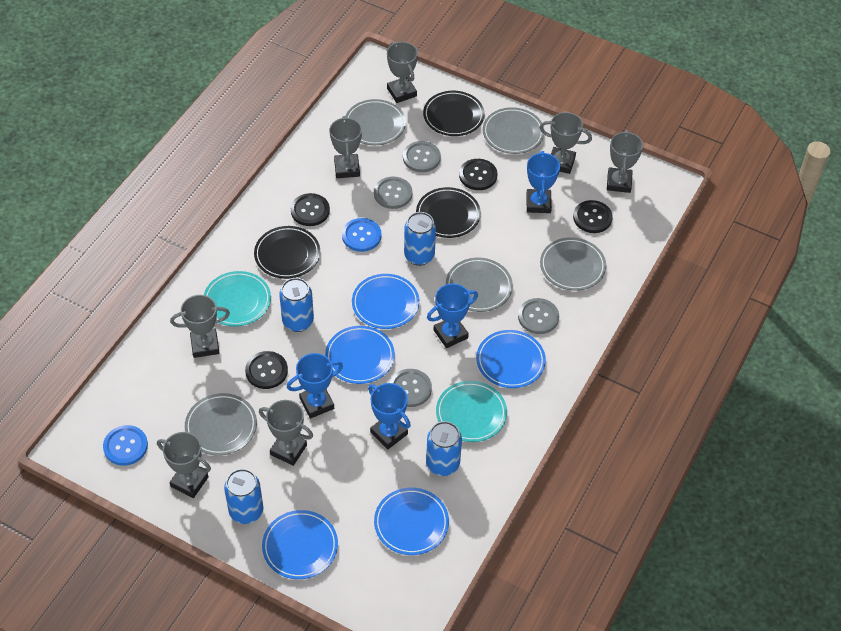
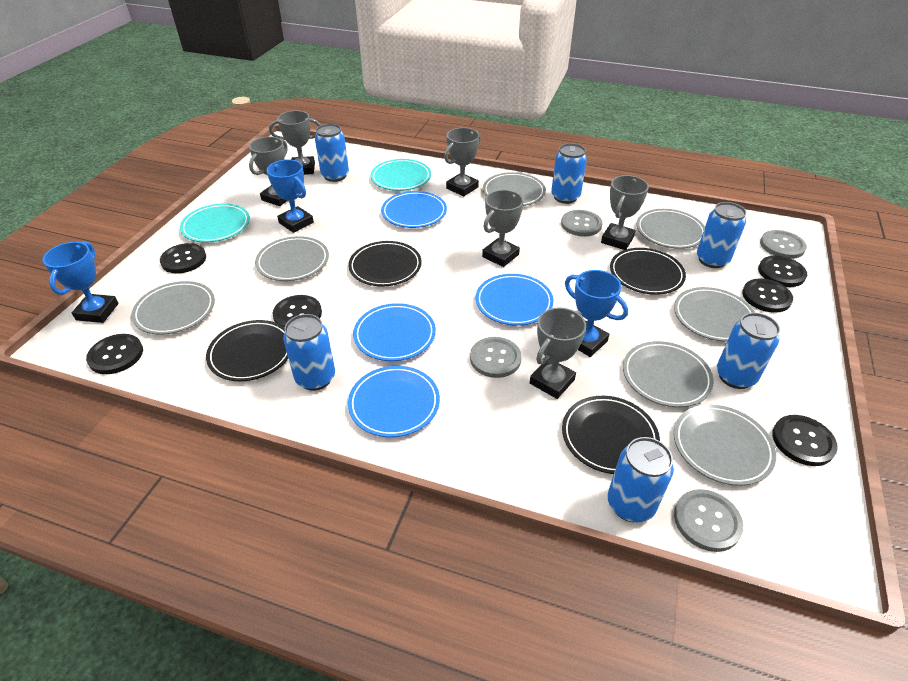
black button: 4 -> 6
black plate: 3 -> 4
blue button: 2 -> 0
blue can: 4 -> 6
blue plate: 5 -> 4
blue trophy: 4 -> 3
grey plate: 5 -> 7
grey trophy: 7 -> 6

